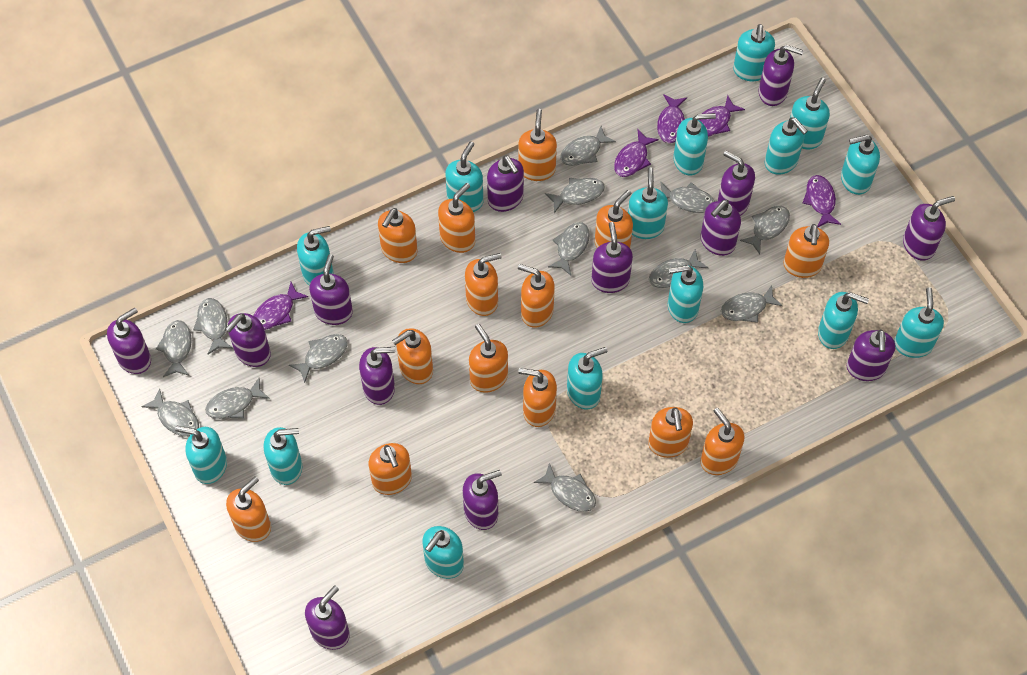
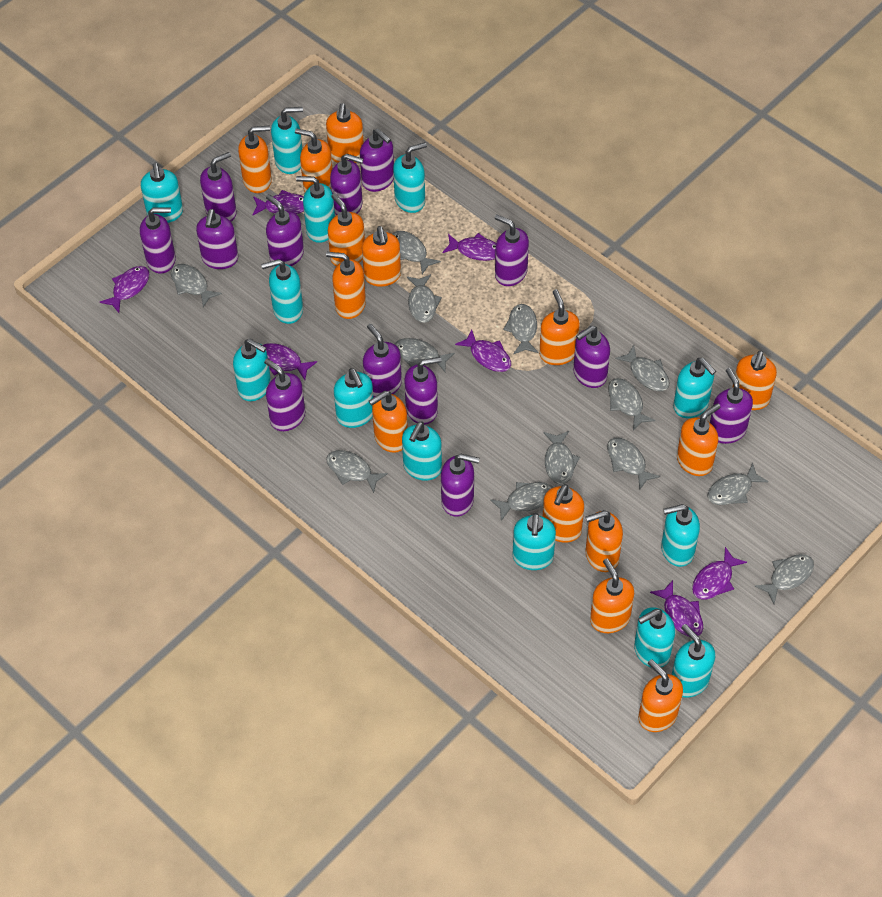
purple fish: 5 -> 7
turquoise soap dispenser: 15 -> 13

